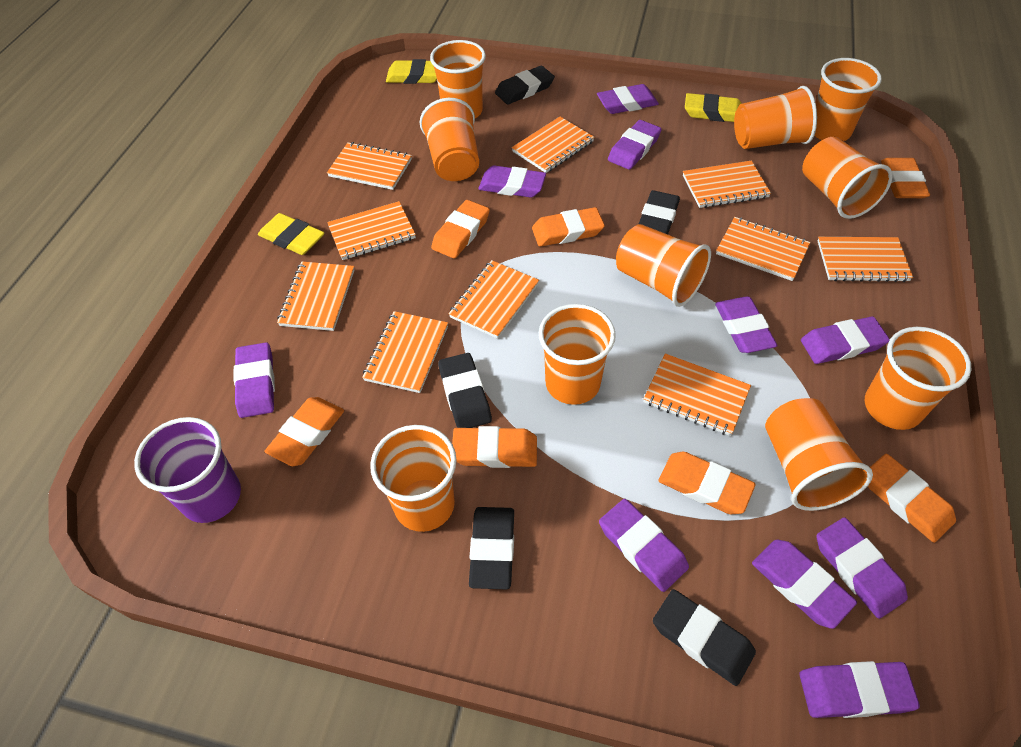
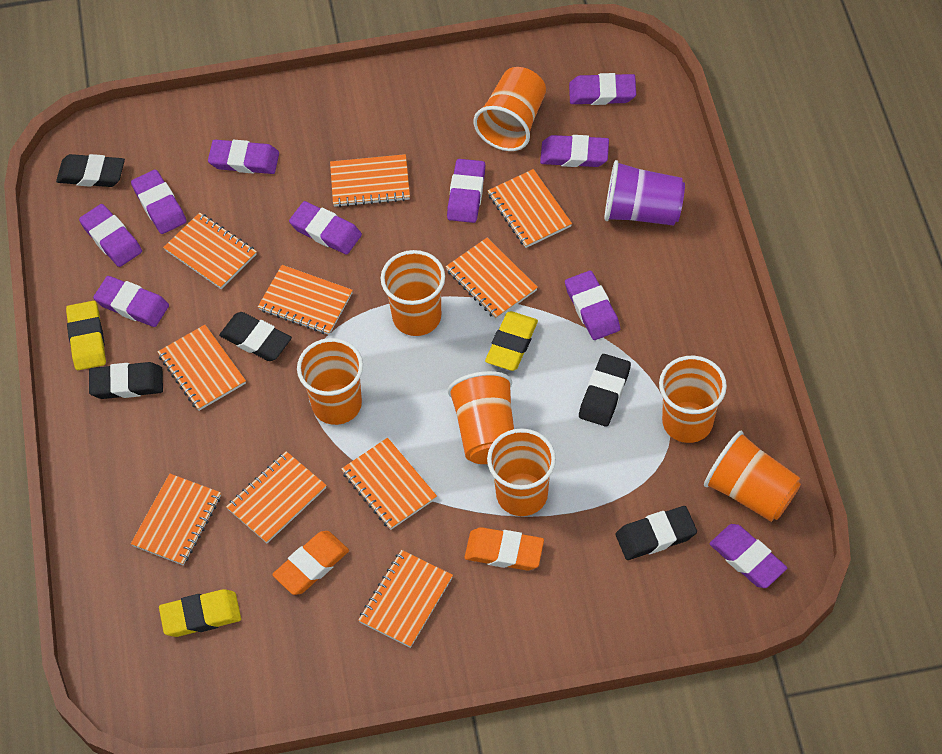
orange cup: 10 -> 7
orange eraser: 7 -> 2

